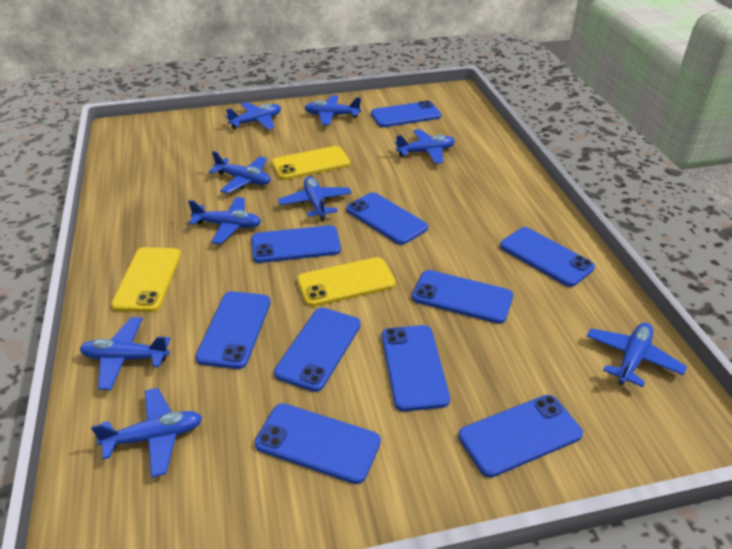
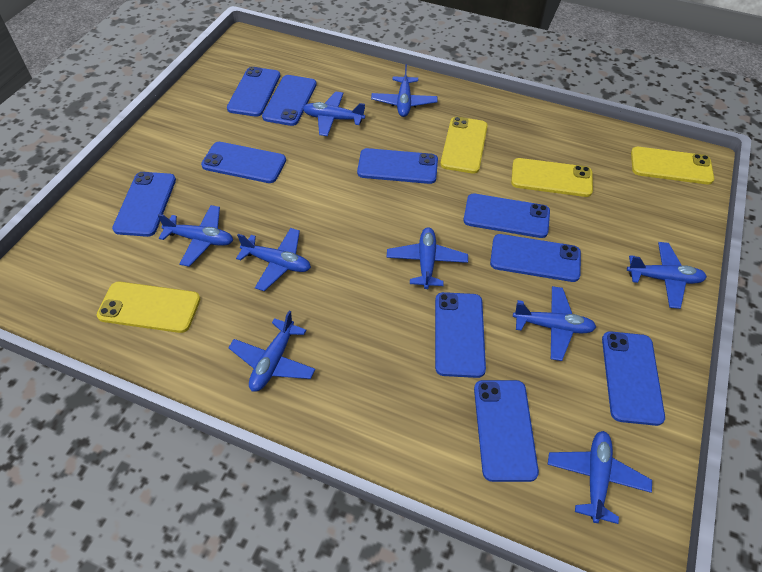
yellow phone: 3 -> 4

